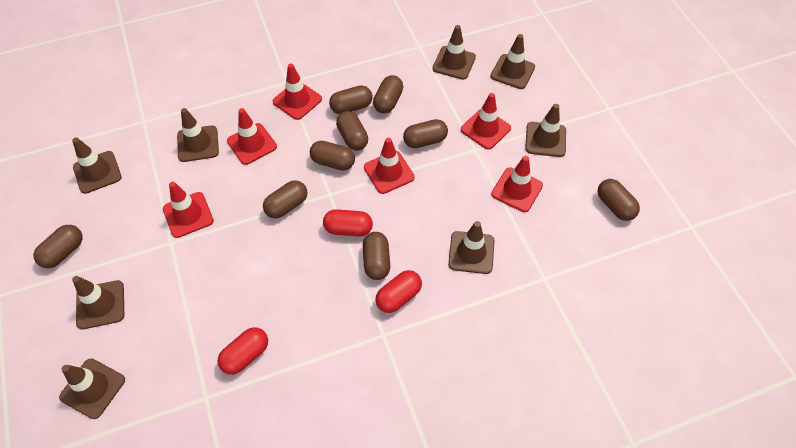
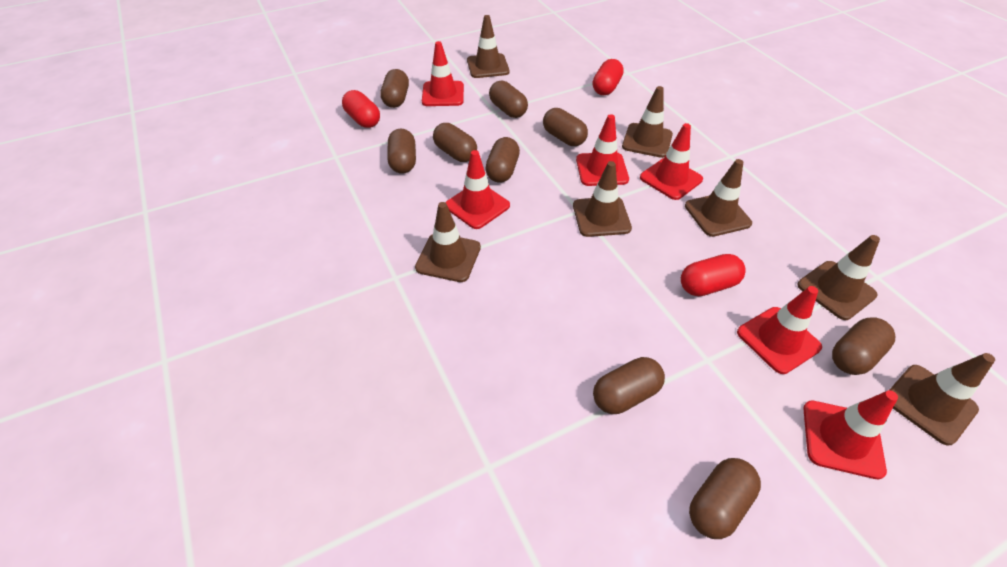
brown traffic cone: 8 -> 7

